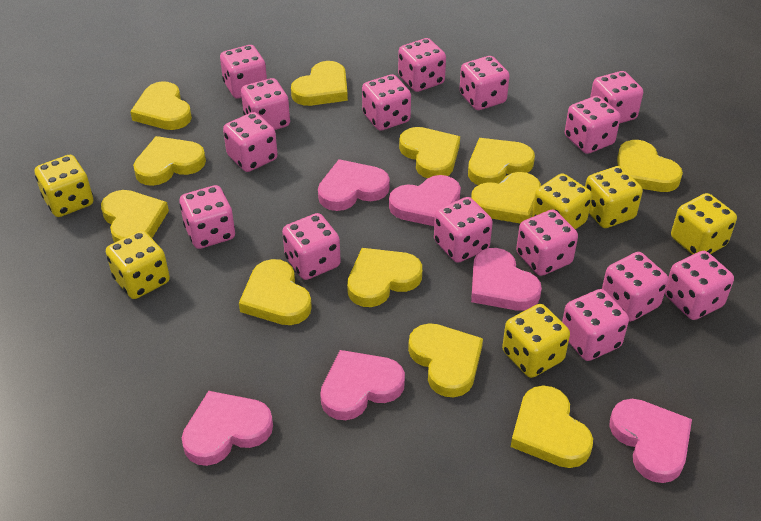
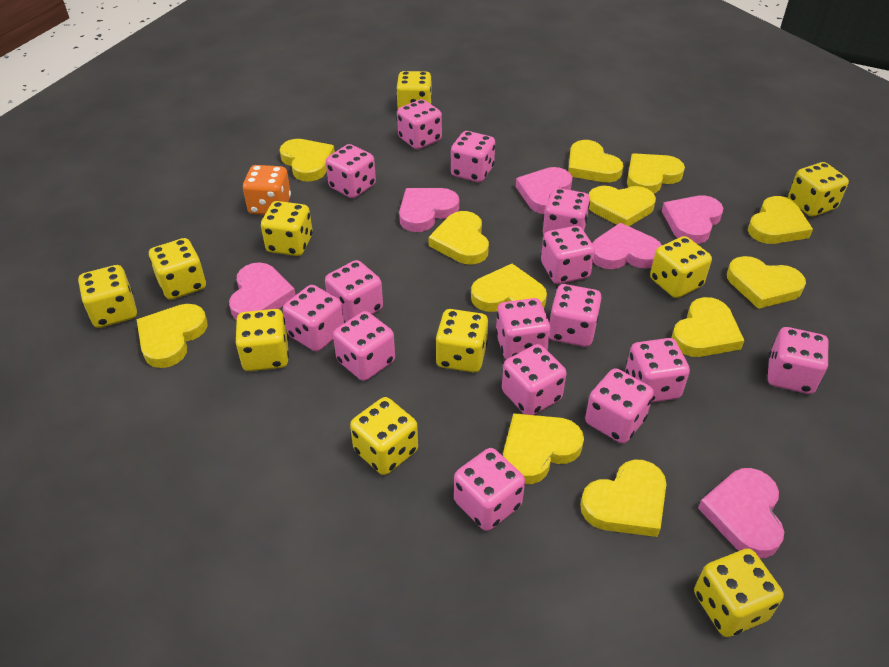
orange dice: 0 -> 1
yellow dice: 6 -> 10

